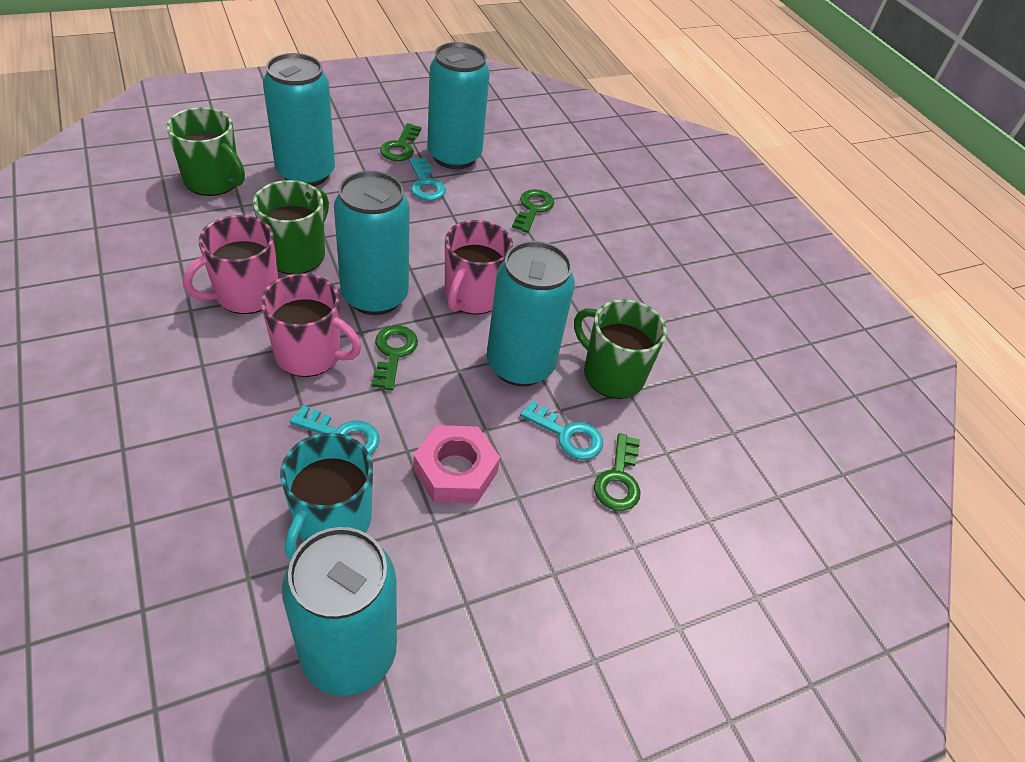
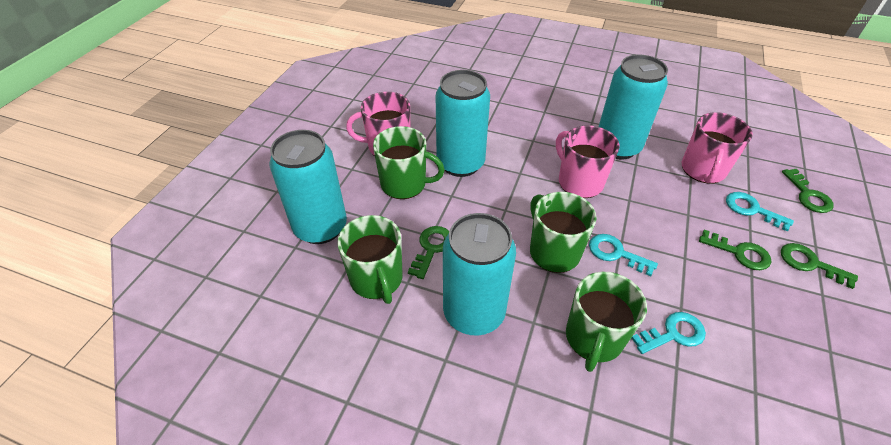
green mug: 3 -> 4
pink nut: 1 -> 0
turquoise can: 5 -> 4
turquoise mug: 1 -> 0

